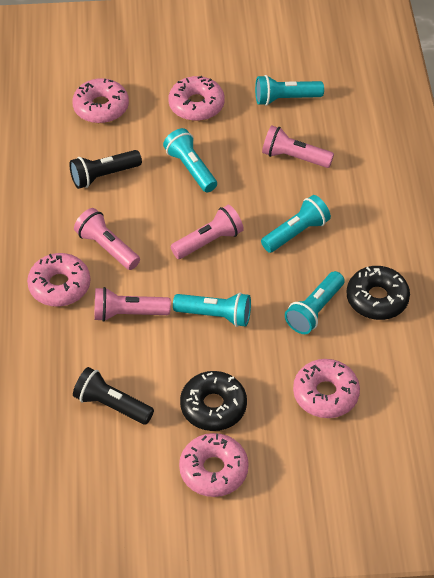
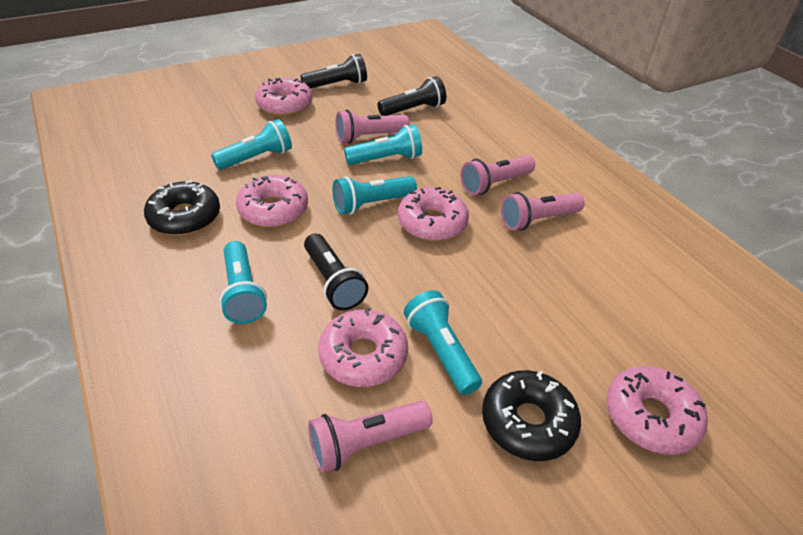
black flashlight: 2 -> 3

